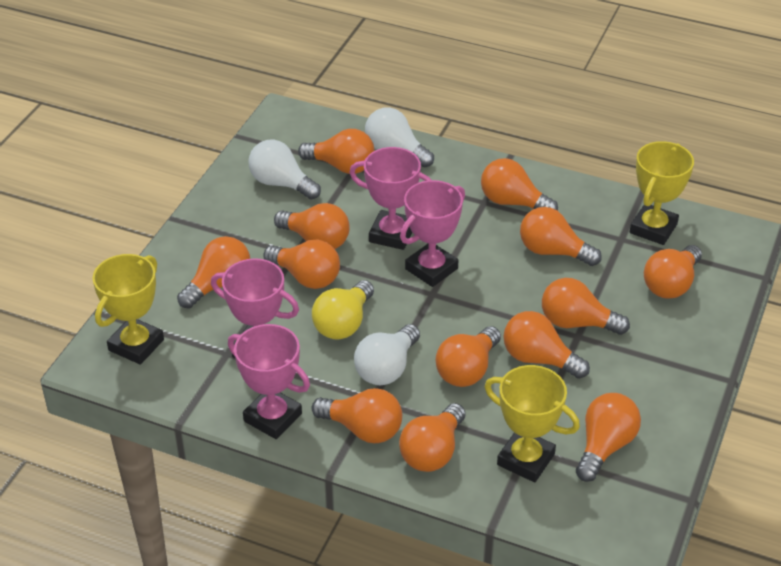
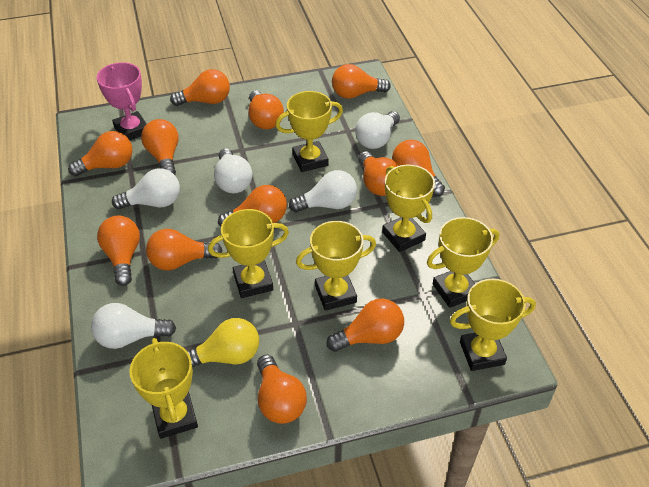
orange light bulb: 13 -> 12
pink trophy: 4 -> 1
white light bulb: 3 -> 5
yellow trophy: 3 -> 7

